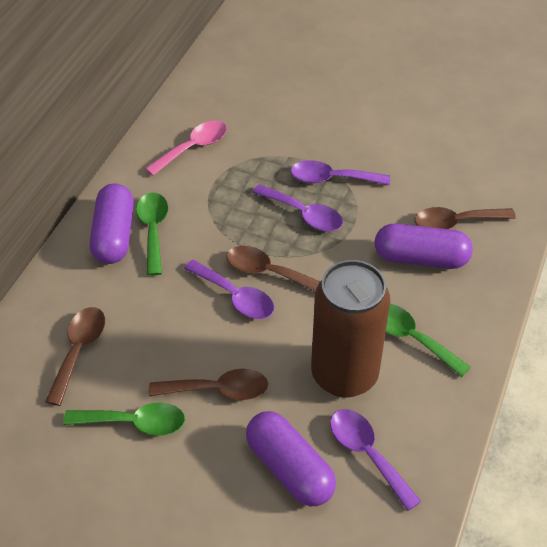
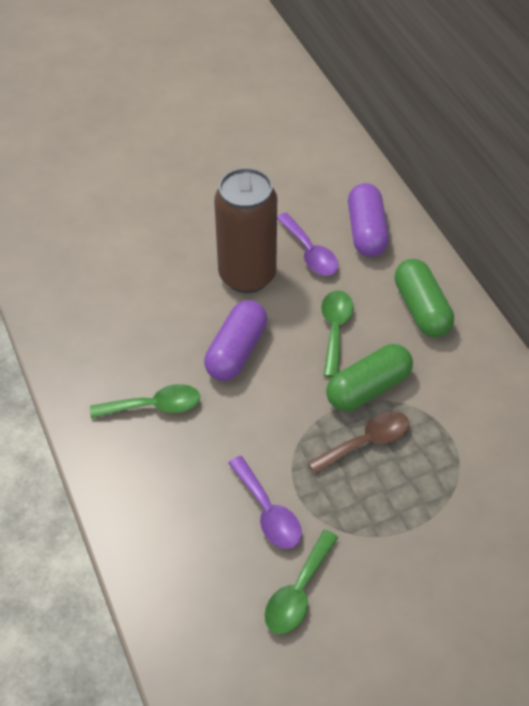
brown spoon: 4 -> 1
green capsule: 0 -> 2
pink spoon: 1 -> 0
purple capsule: 3 -> 2
purple spoon: 4 -> 2

